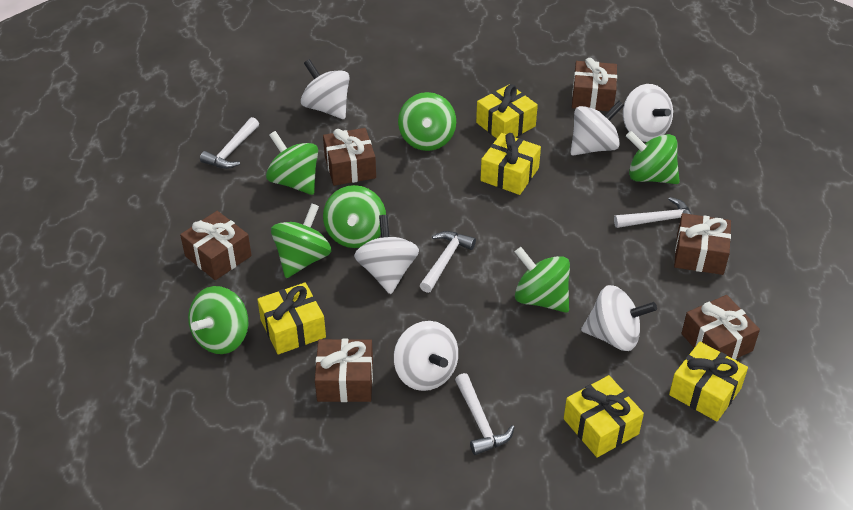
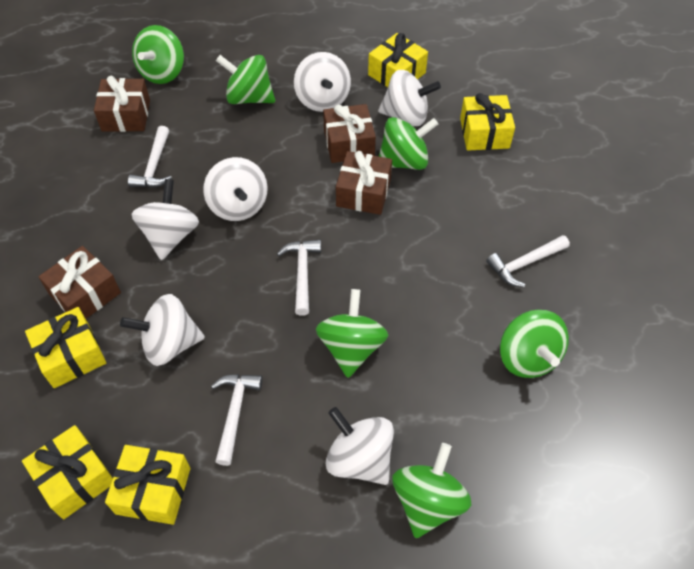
brown gift: 6 -> 4
green spinning top: 7 -> 6

